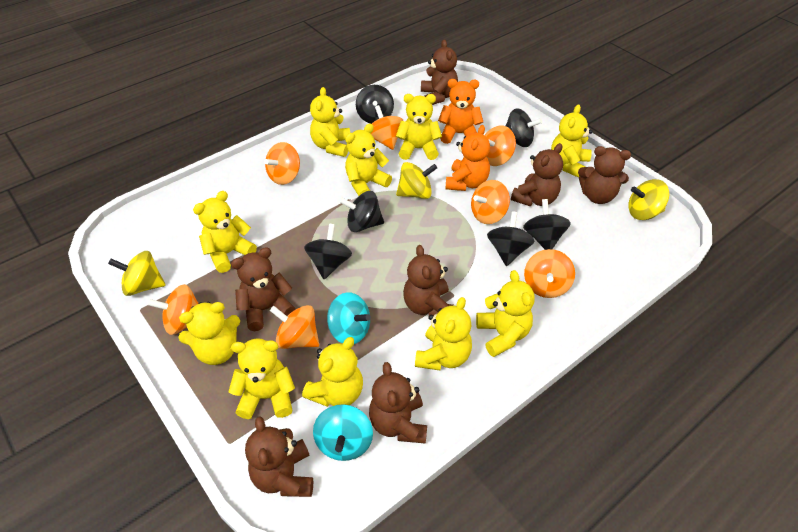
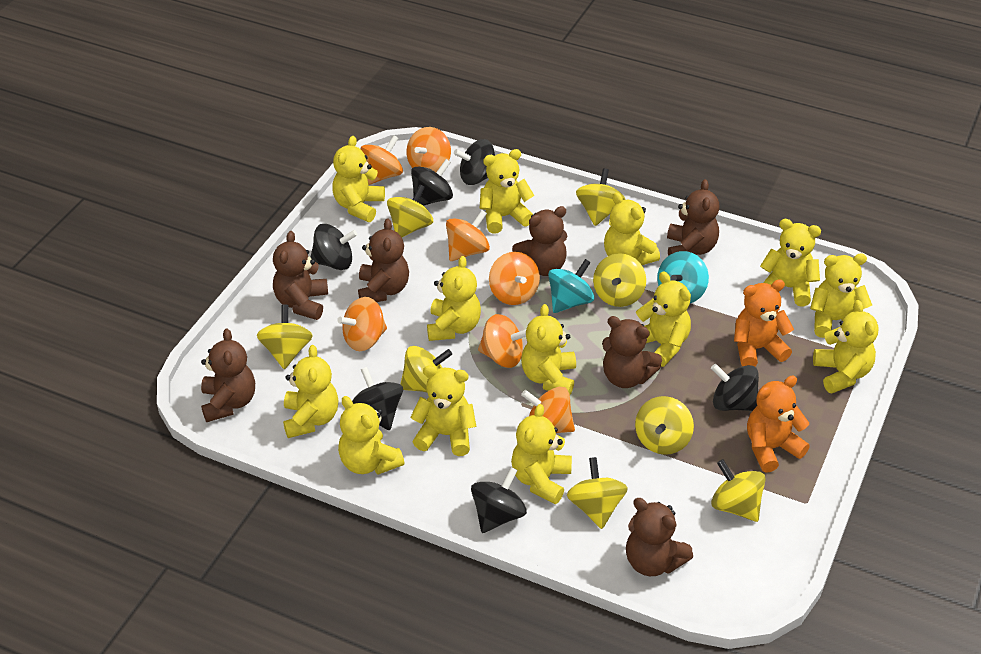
yellow spinning top: 3 -> 8
yellow teddy bear: 10 -> 13

